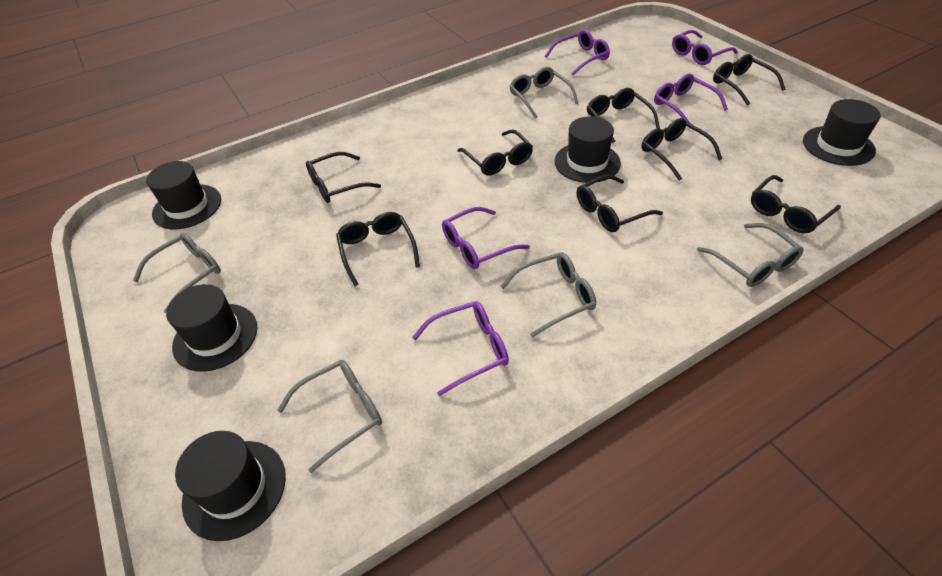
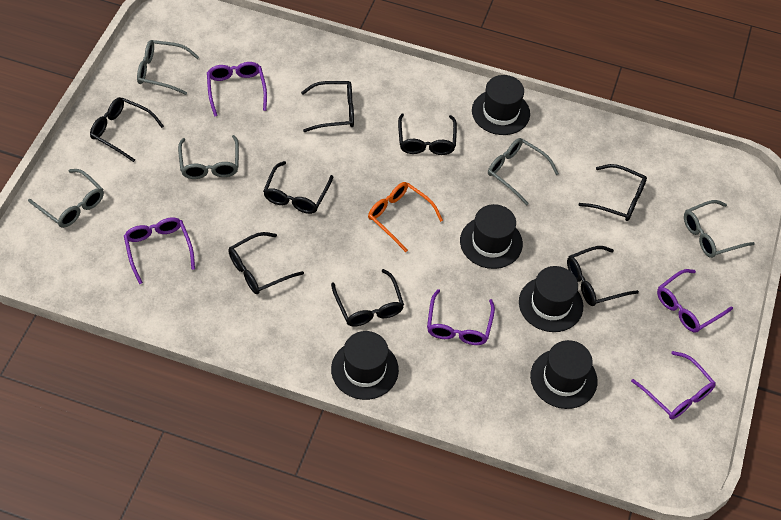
orange glasses: 0 -> 1

